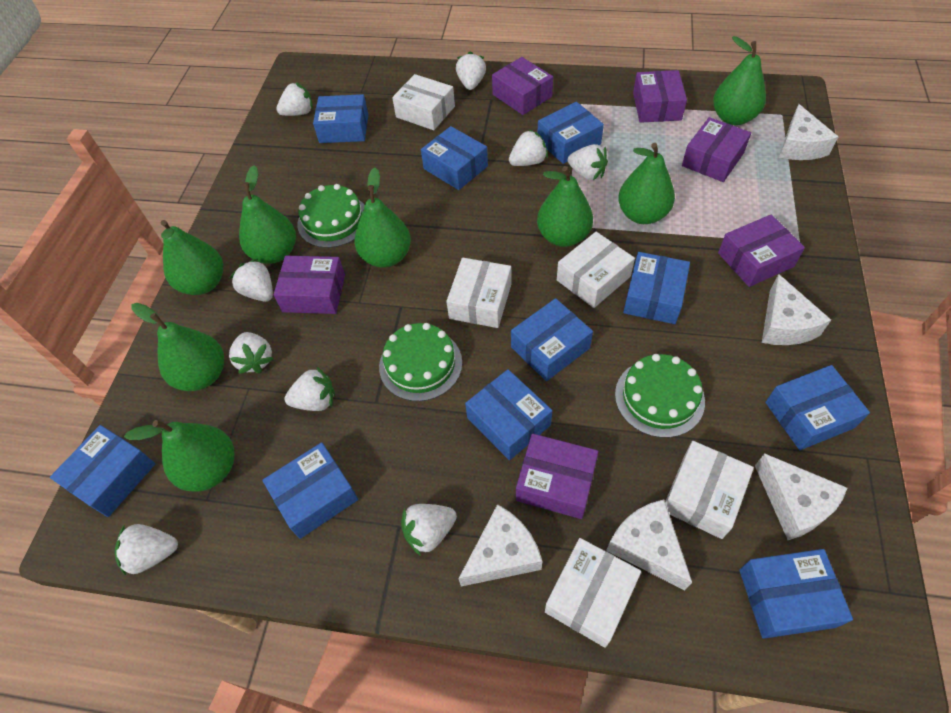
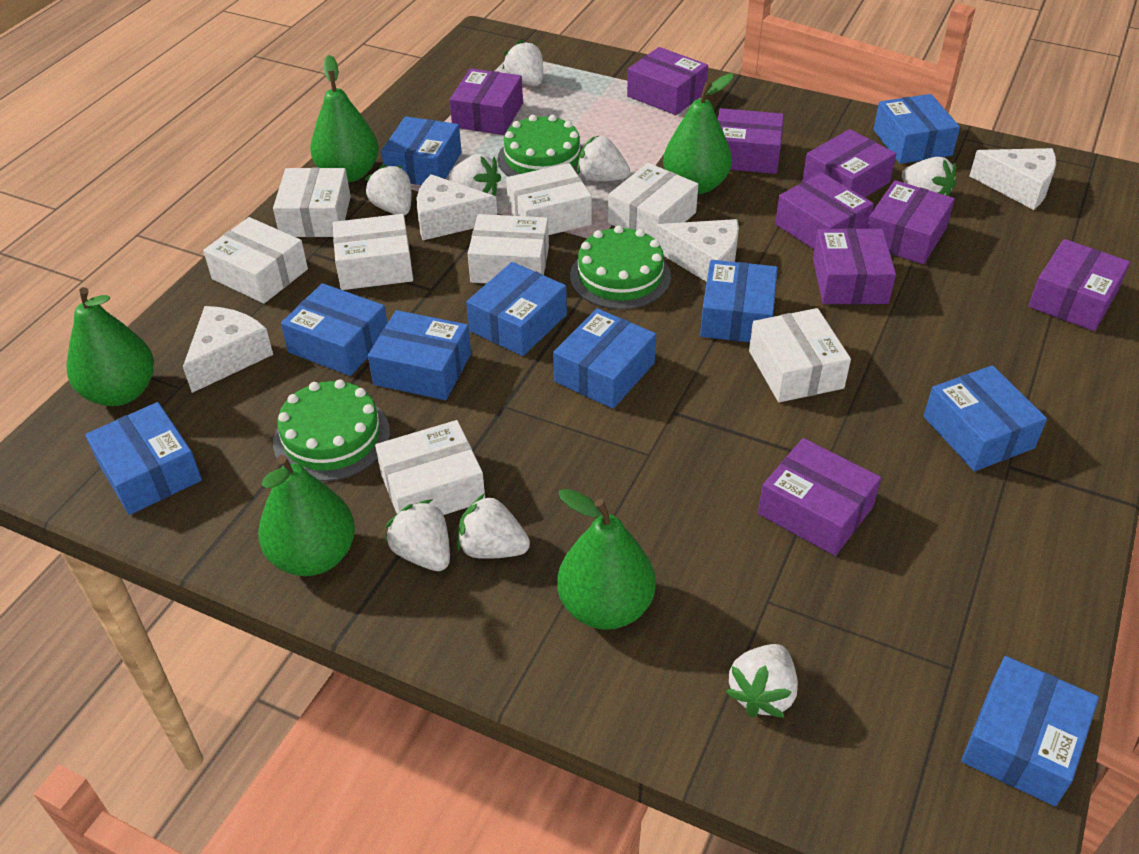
green pear: 8 -> 5
purple box: 6 -> 9
white box: 5 -> 8
white cheese: 5 -> 4
white strawberry: 9 -> 8

